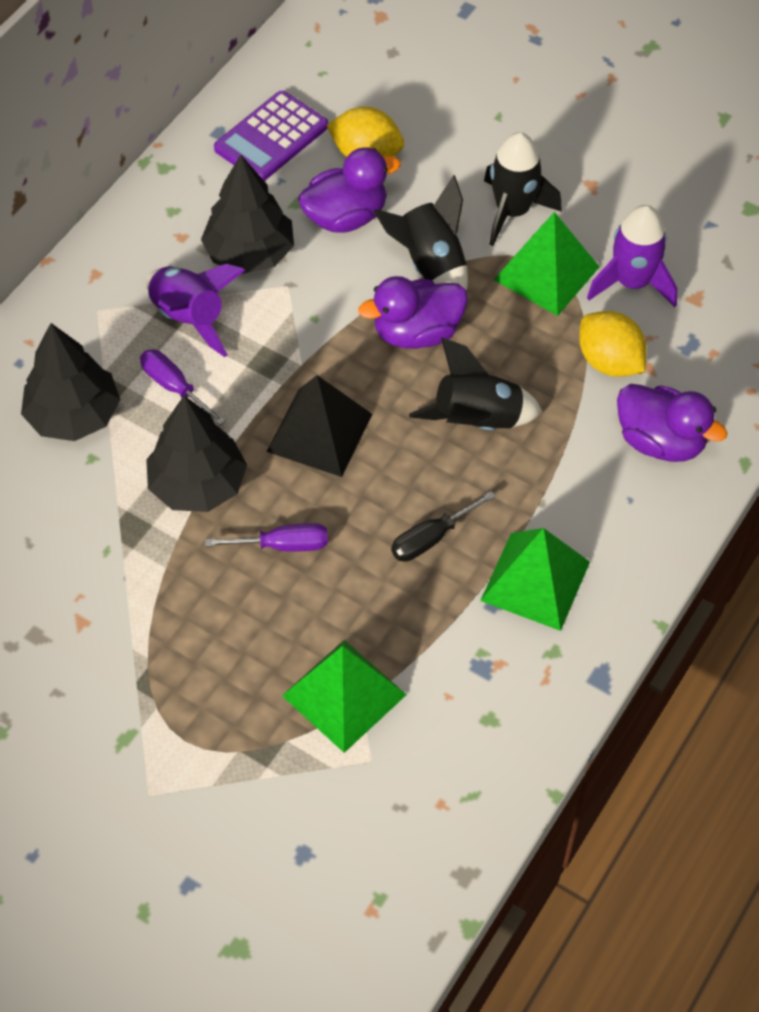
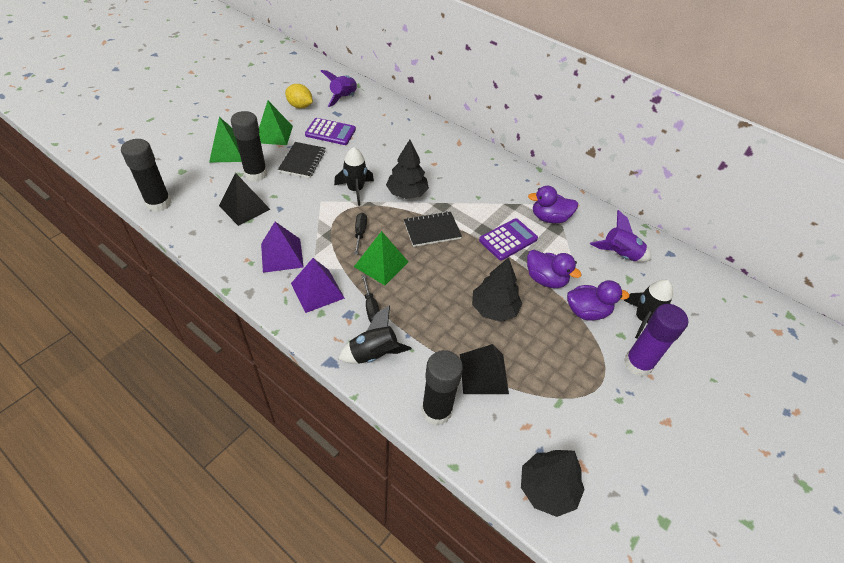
black glue stick: 0 -> 3
black notebook: 0 -> 2
black pyramid: 1 -> 2
black screwdriver: 1 -> 2
purple calculator: 1 -> 2
purple glue stick: 0 -> 1
purple pyramid: 0 -> 2
purple screwdriver: 2 -> 0
yellow lemon: 2 -> 1

